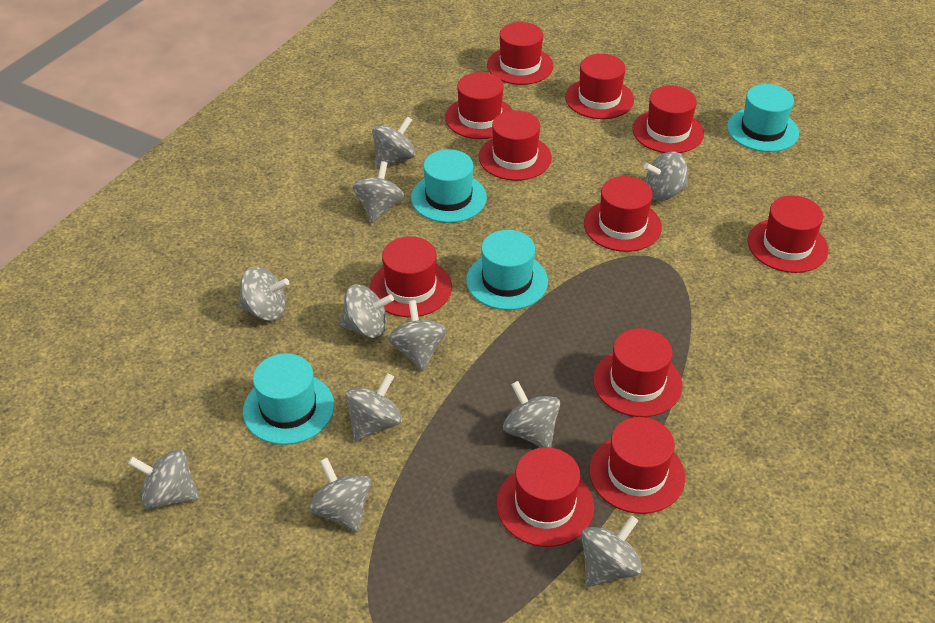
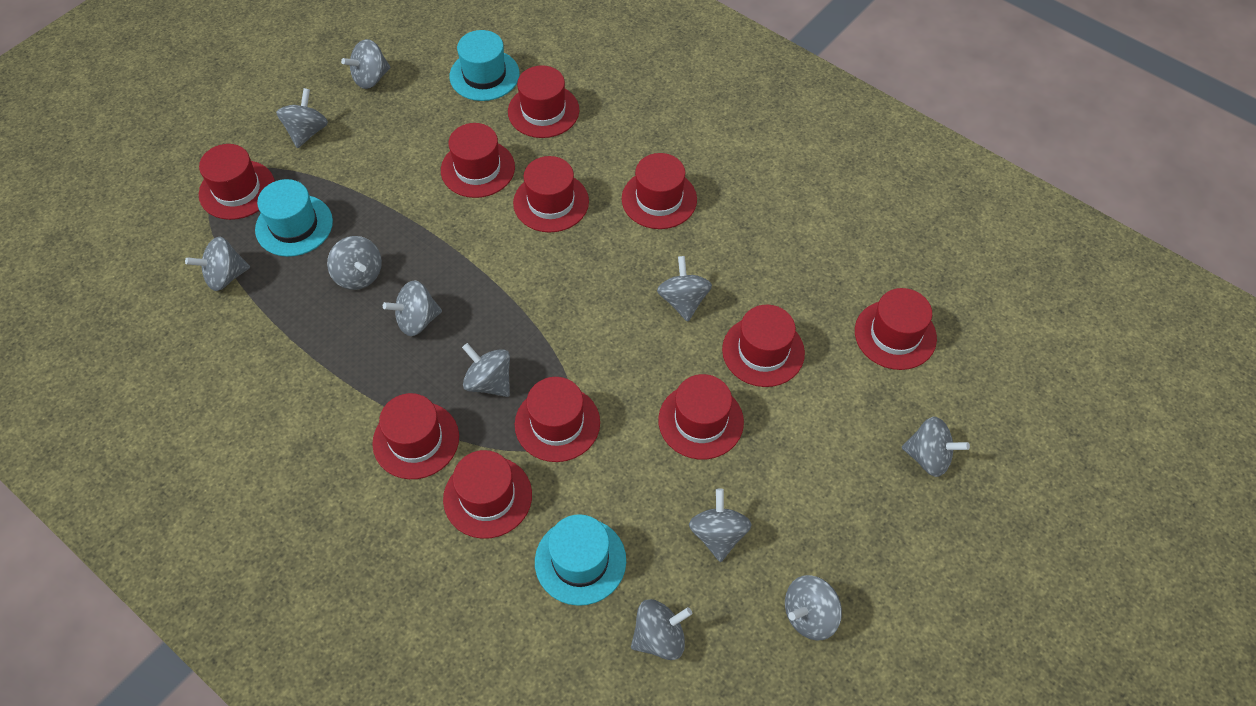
turquoise hat: 4 -> 3

